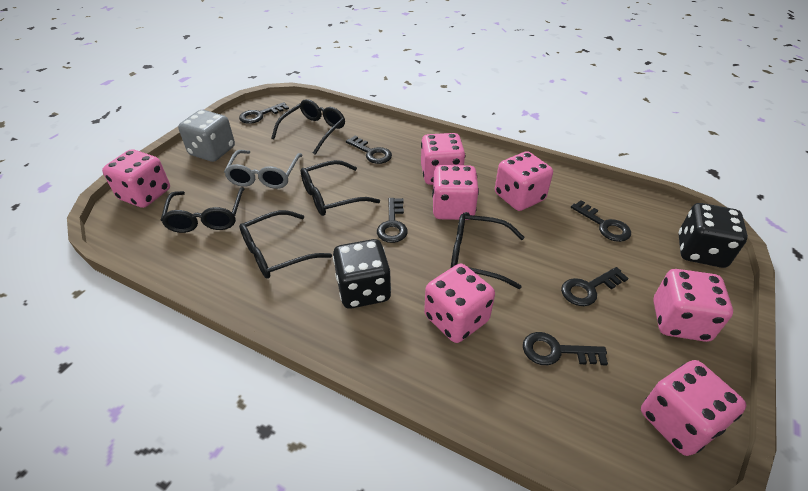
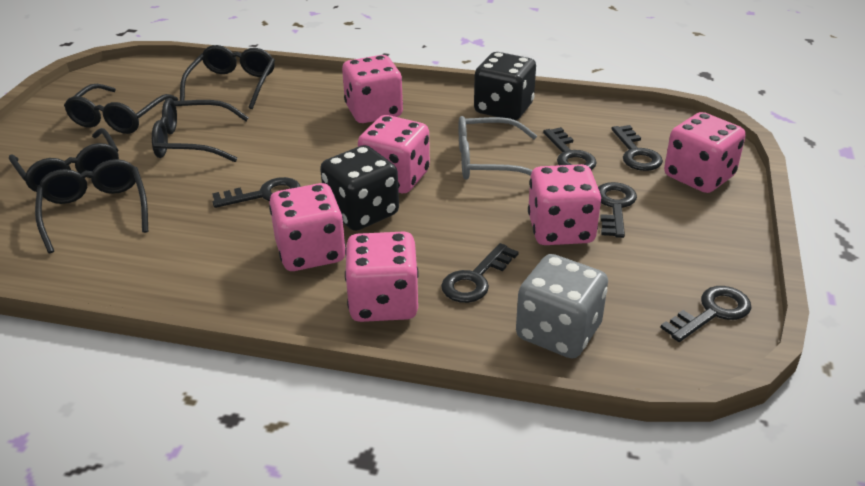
pink dice: 7 -> 6

